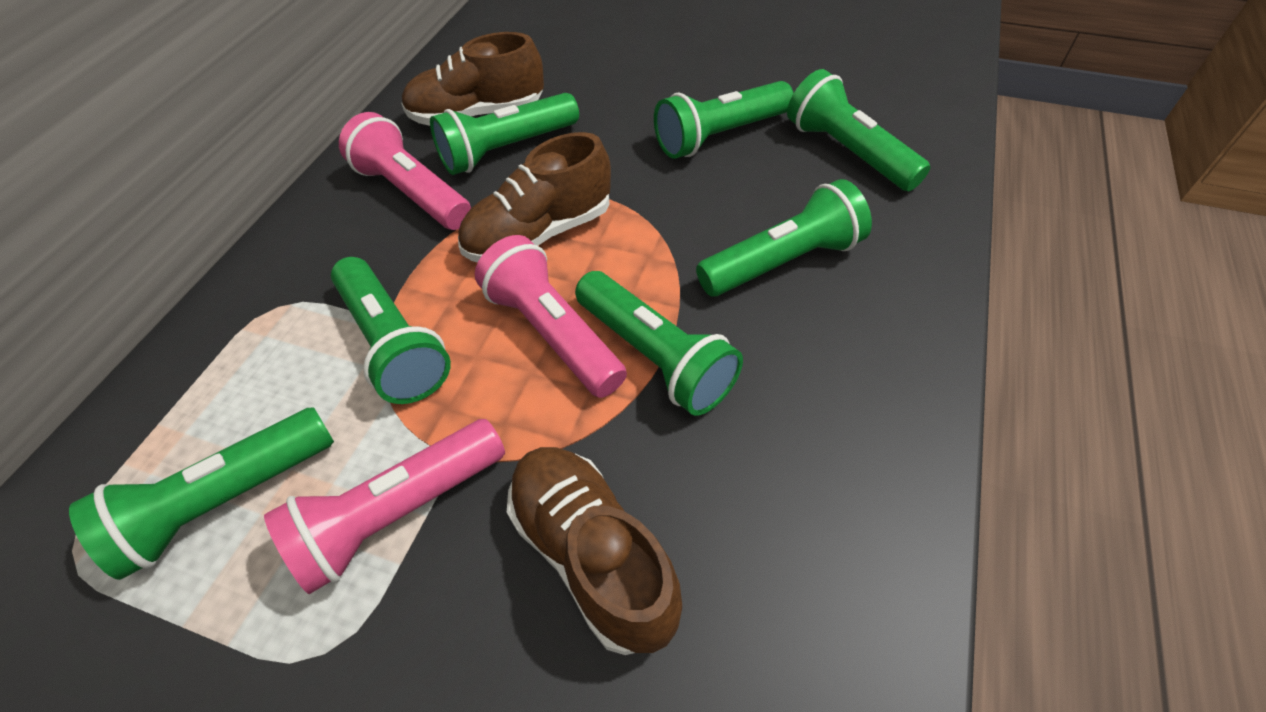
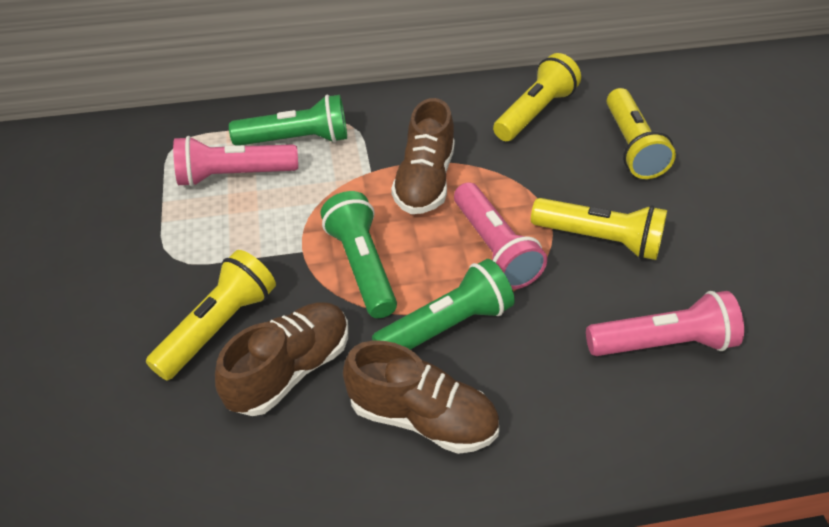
green flashlight: 7 -> 3
yellow flashlight: 0 -> 4

